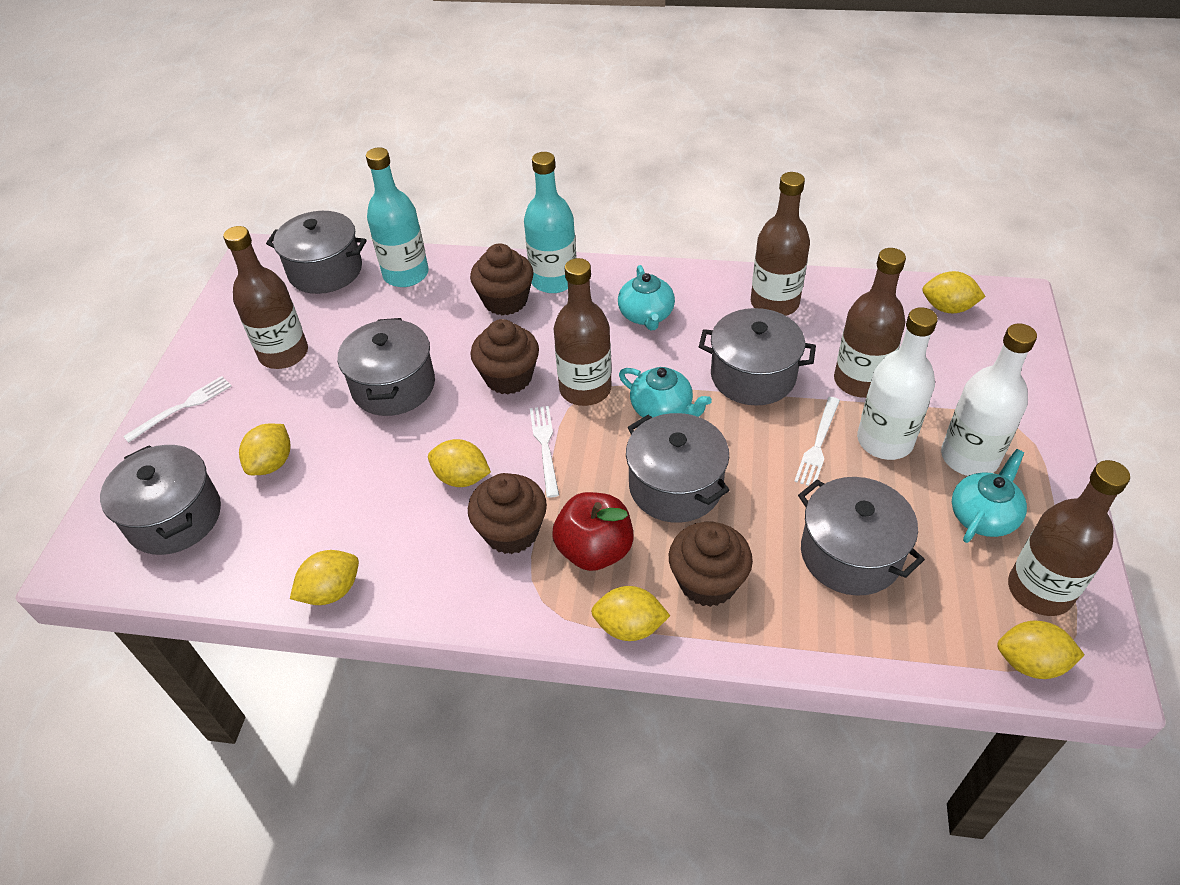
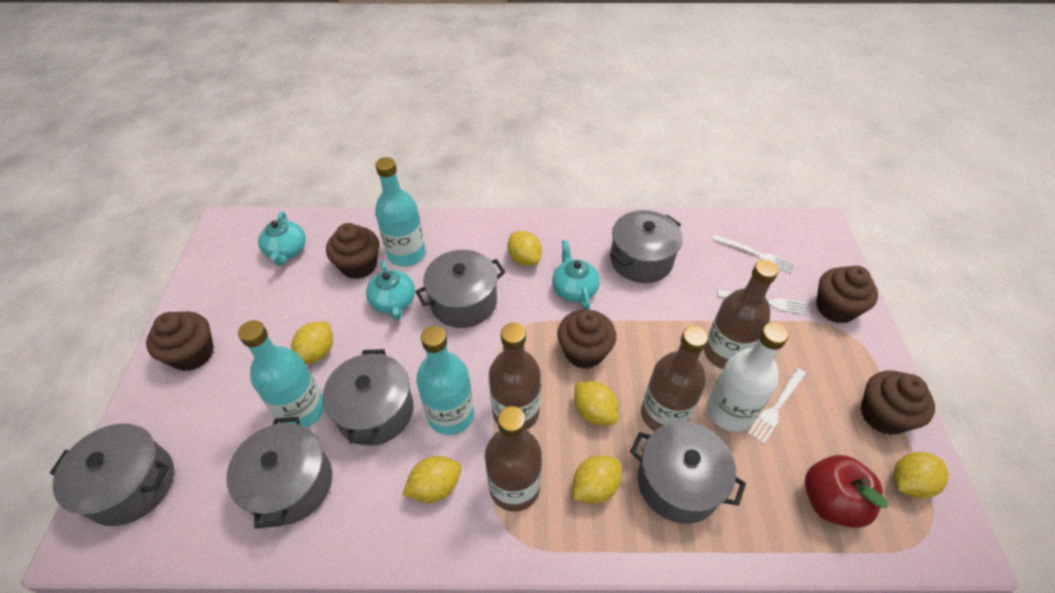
brown bottle: 5 -> 4
brown cupcake: 4 -> 5
turquoise bottle: 2 -> 3
white bottle: 2 -> 1

